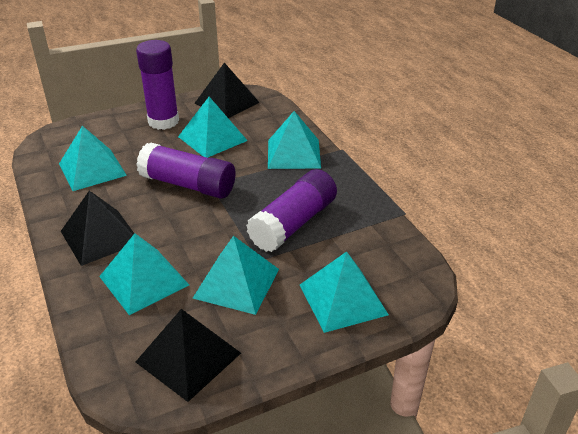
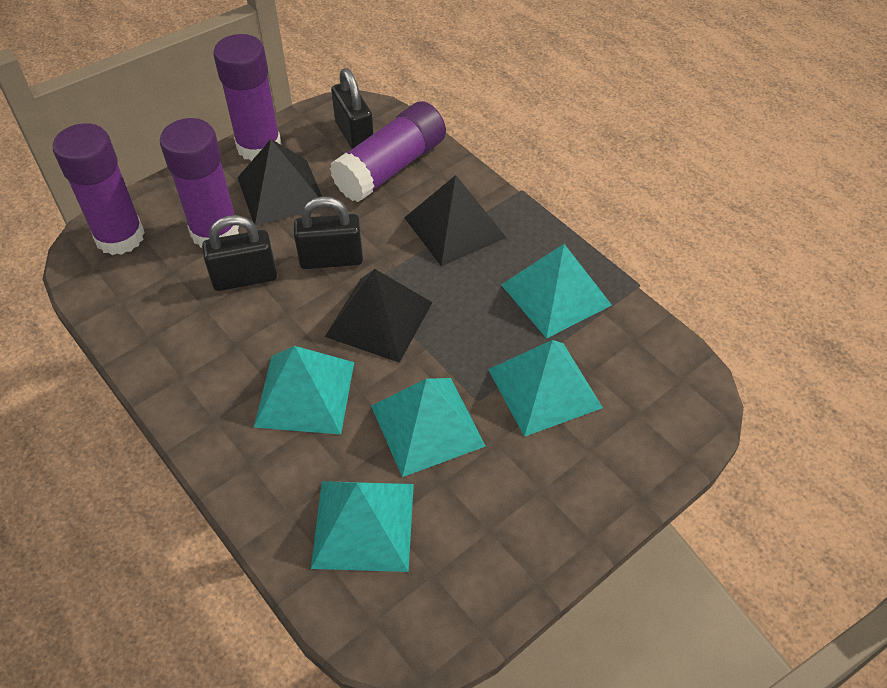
black padlock: 0 -> 3
purple glue stick: 3 -> 4
turquoise pyramid: 6 -> 5

